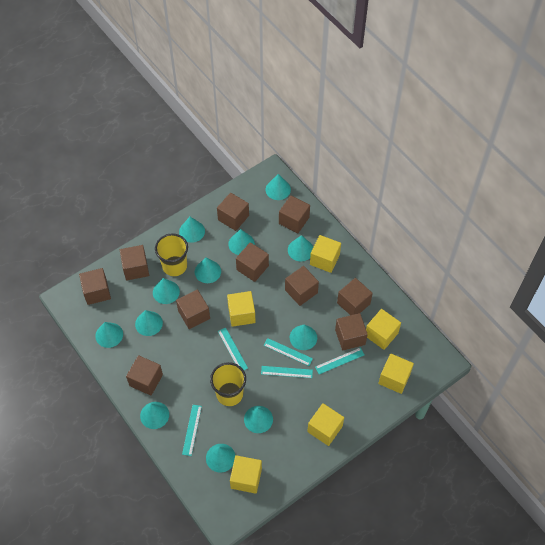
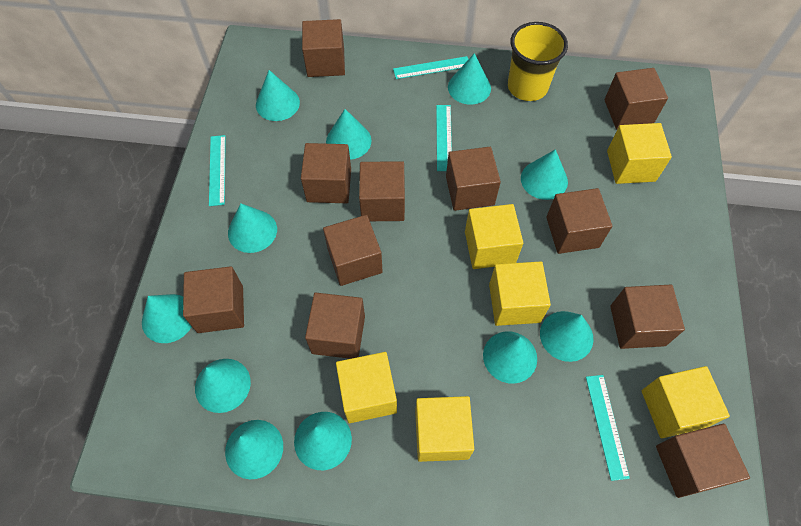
brown cube: 10 -> 11
turquoise cone: 12 -> 11
turquoise ruler: 5 -> 4
yellow cup: 2 -> 1

